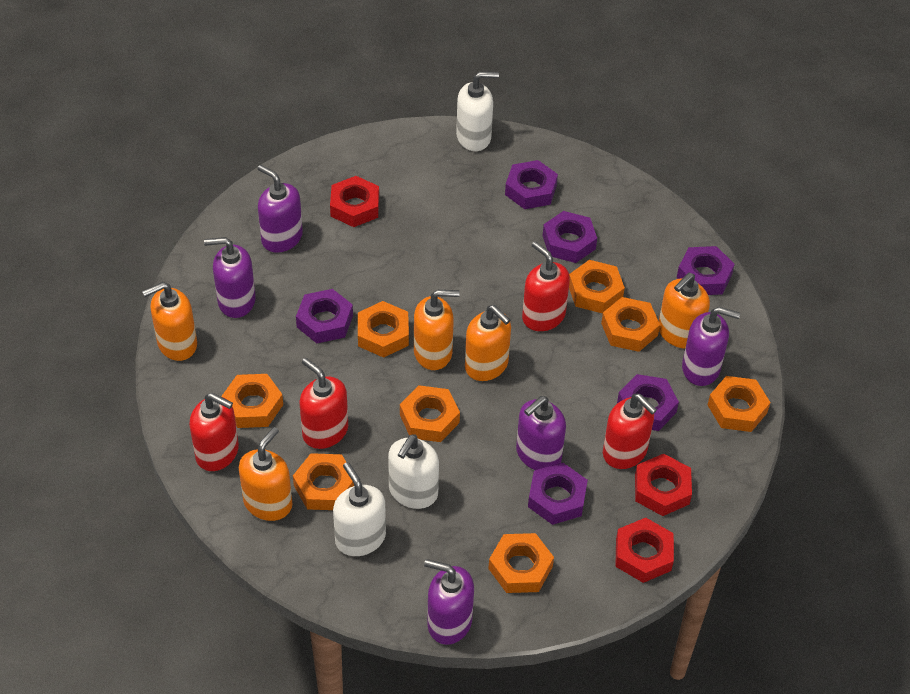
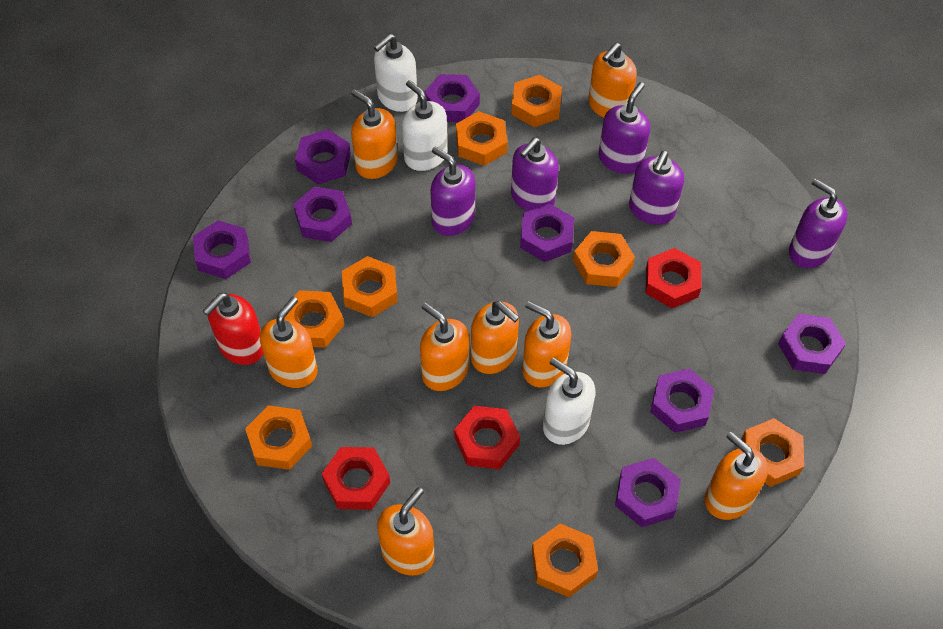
orange soap dispenser: 5 -> 8
purple nut: 6 -> 8
red soap dispenser: 4 -> 1

